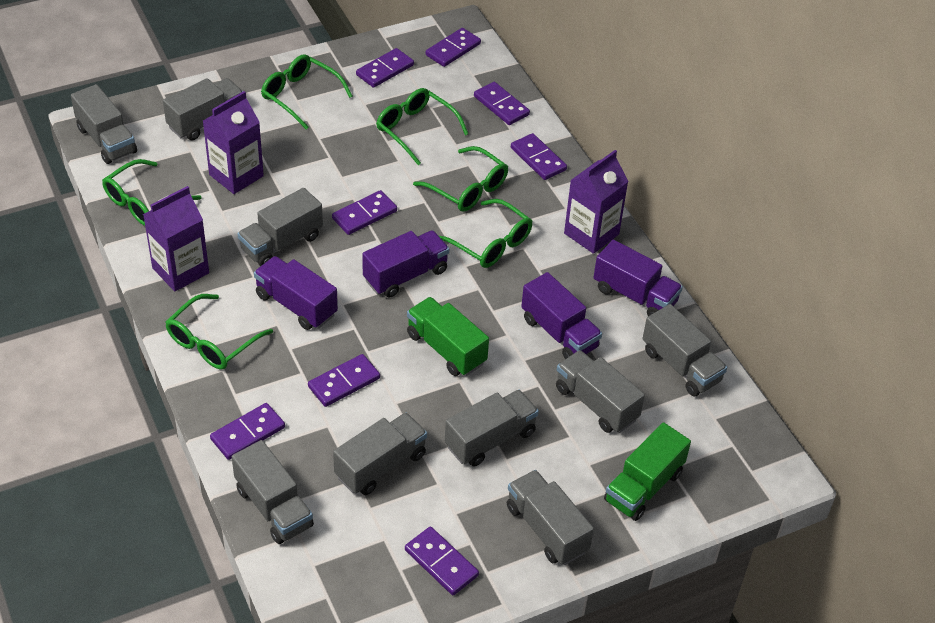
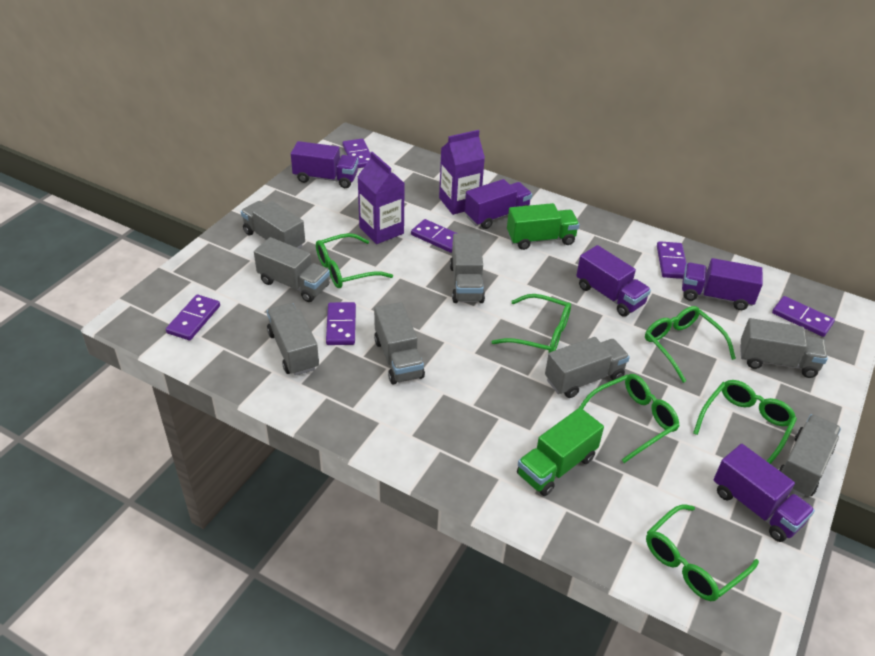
grey truck: 9 -> 8
purple carton: 3 -> 2
purple domino: 8 -> 6
purple truck: 4 -> 5

